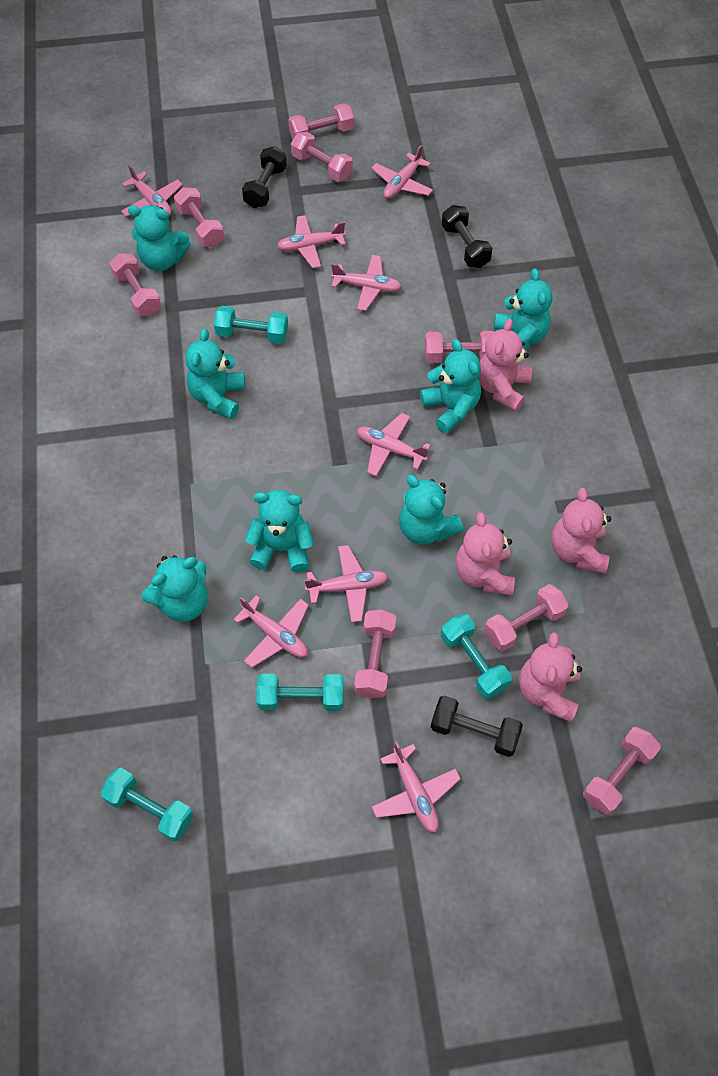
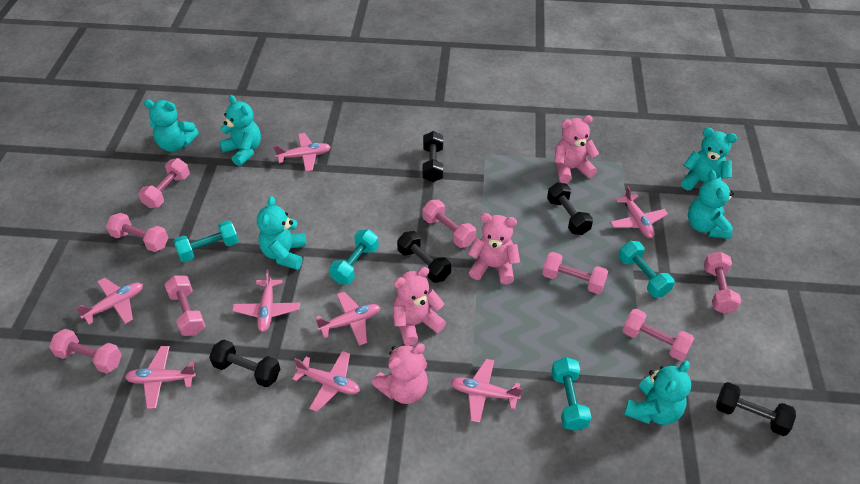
black dumbbell: 3 -> 5
turquoise teddy bear: 7 -> 6

